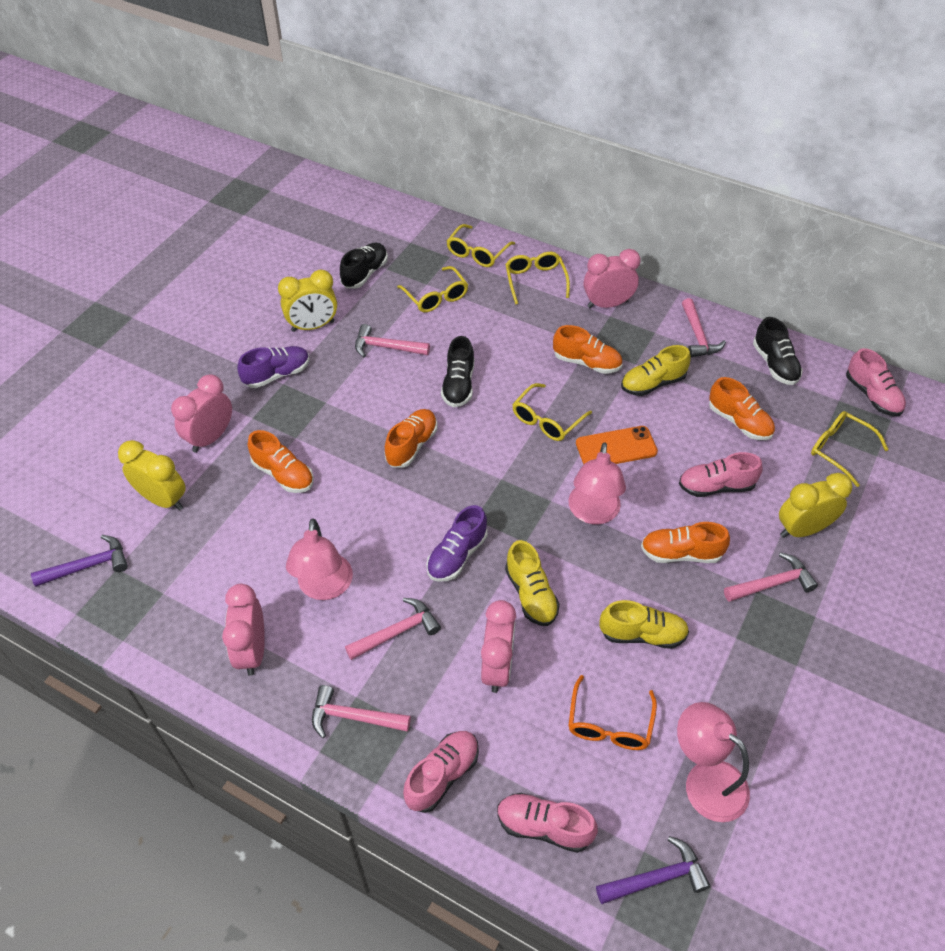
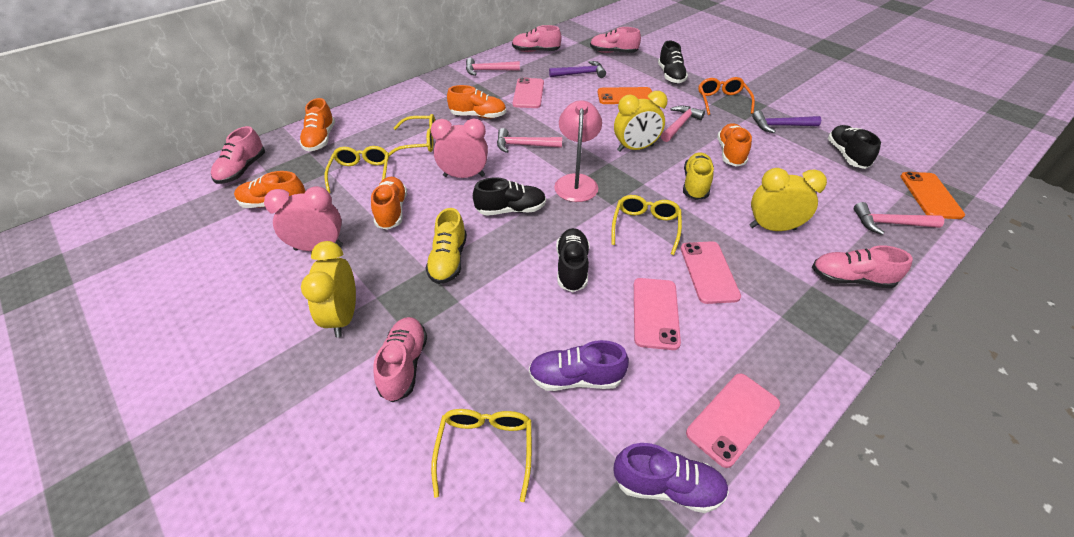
black shoe: 3 -> 4
orange phone: 1 -> 2
pink clock: 4 -> 2
pink hammer: 5 -> 4
pink lamp: 3 -> 1
pink phone: 0 -> 4
pink shoe: 4 -> 5
yellow glasses: 5 -> 4
yellow shoe: 3 -> 2

